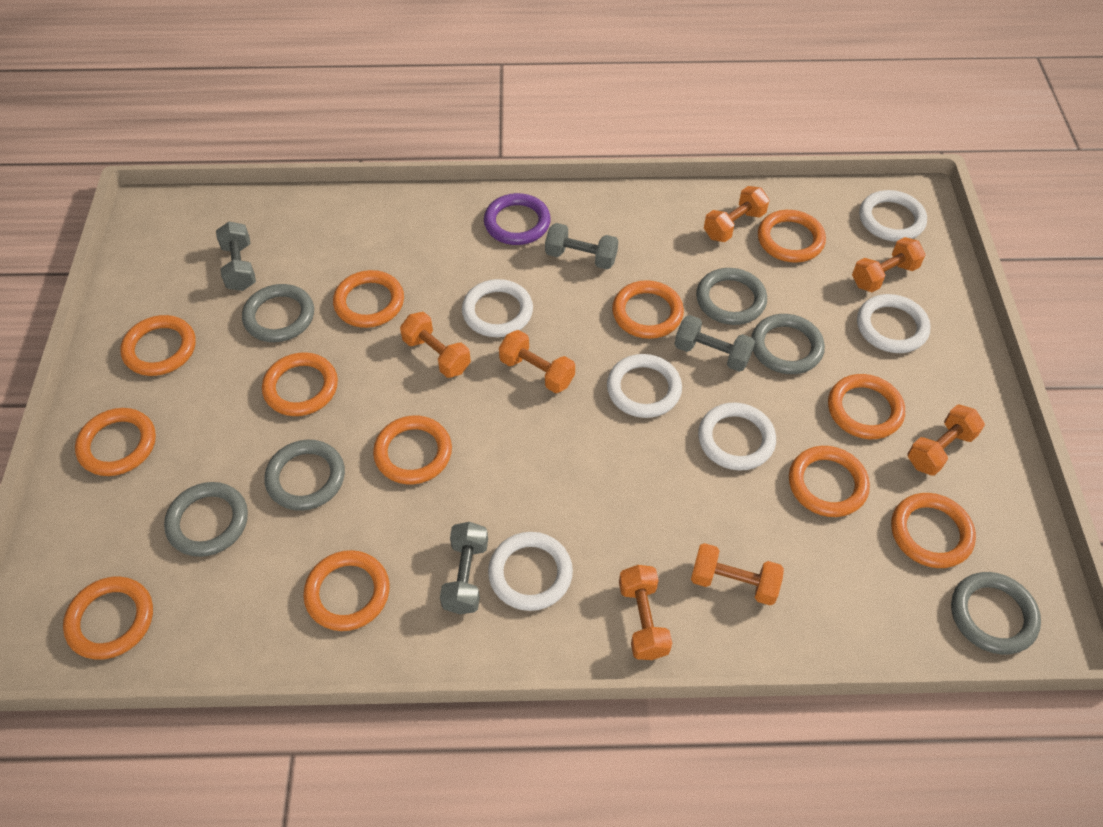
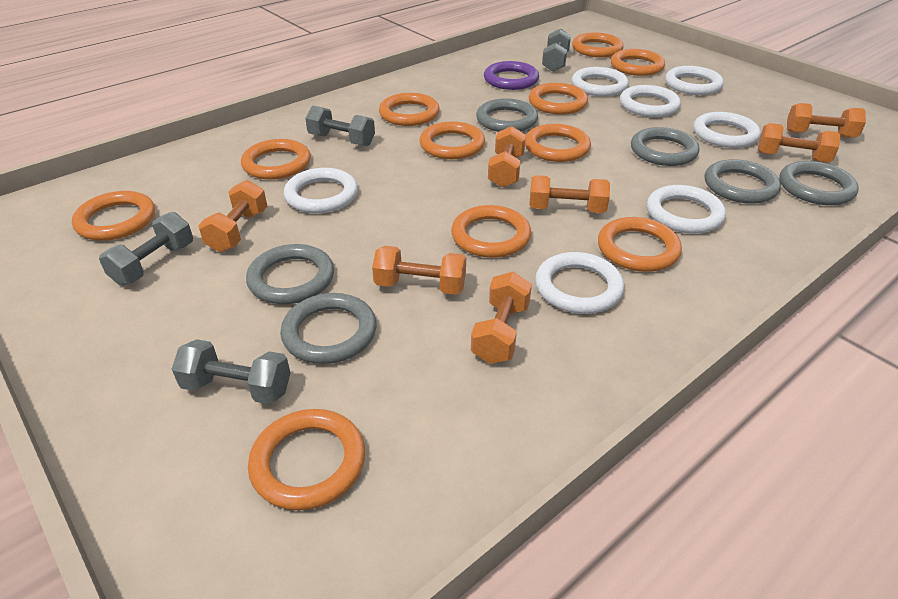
orange ring: 12 -> 11
white ring: 6 -> 7

